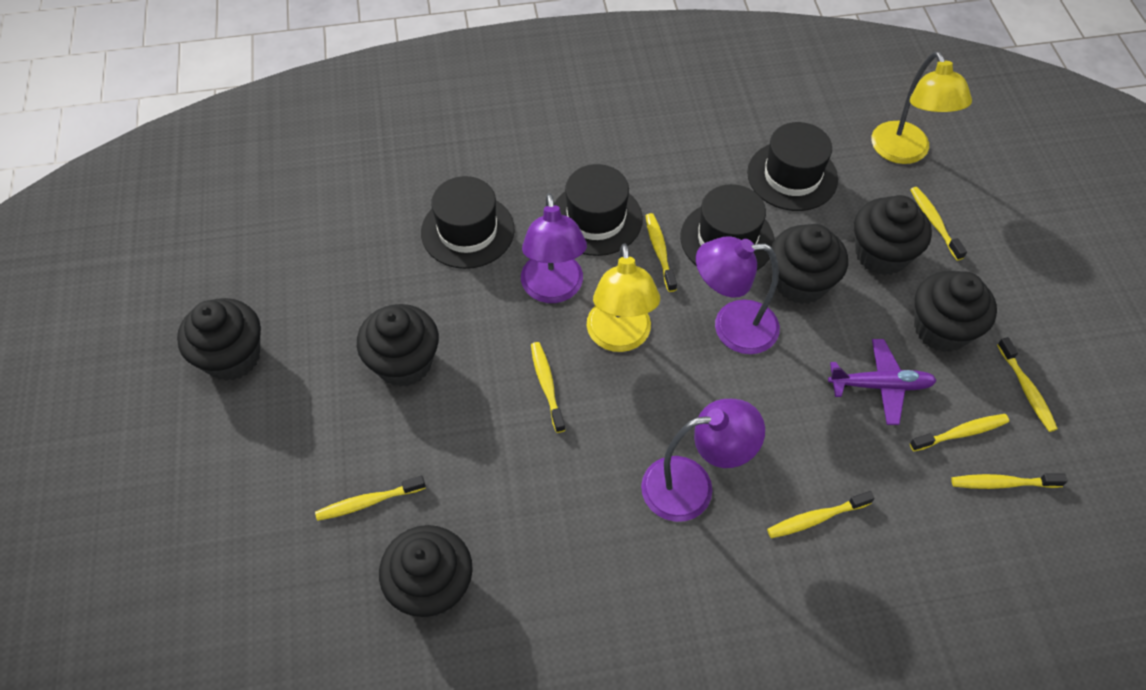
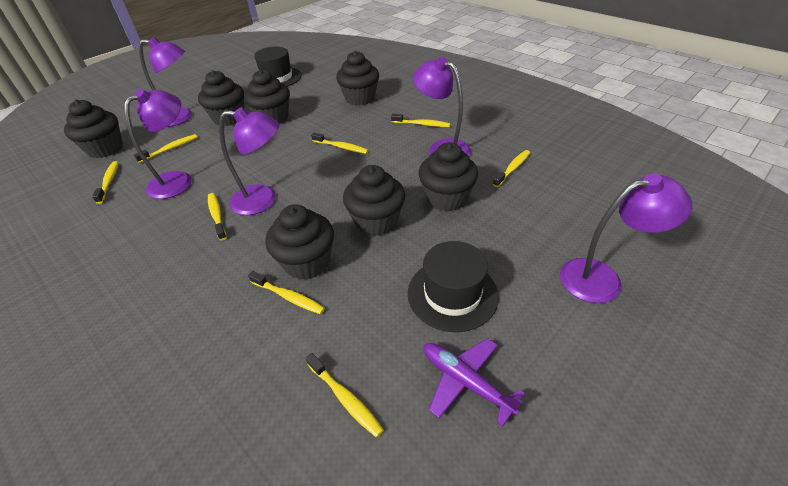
black cupcake: 6 -> 7
black hat: 4 -> 2
purple lamp: 3 -> 5
yellow lamp: 2 -> 0

